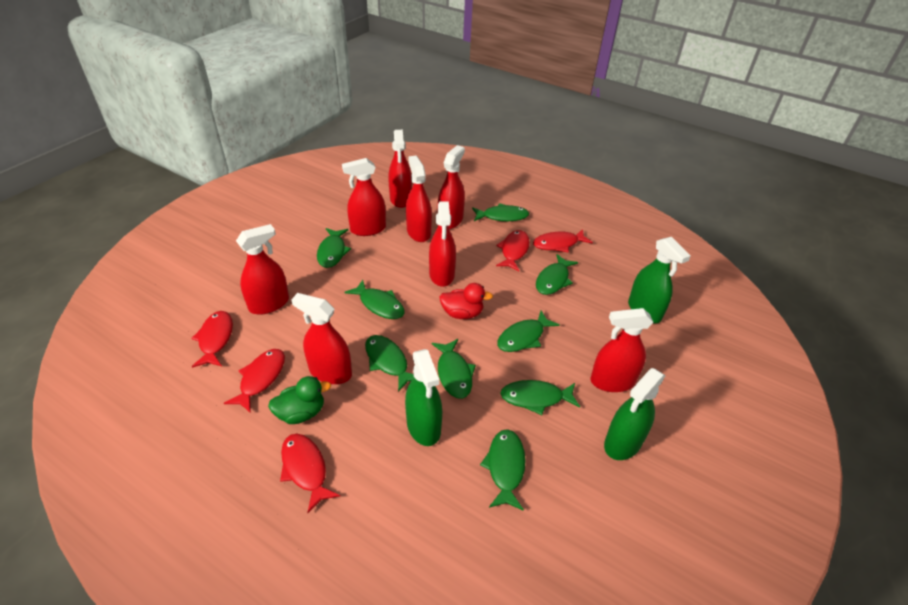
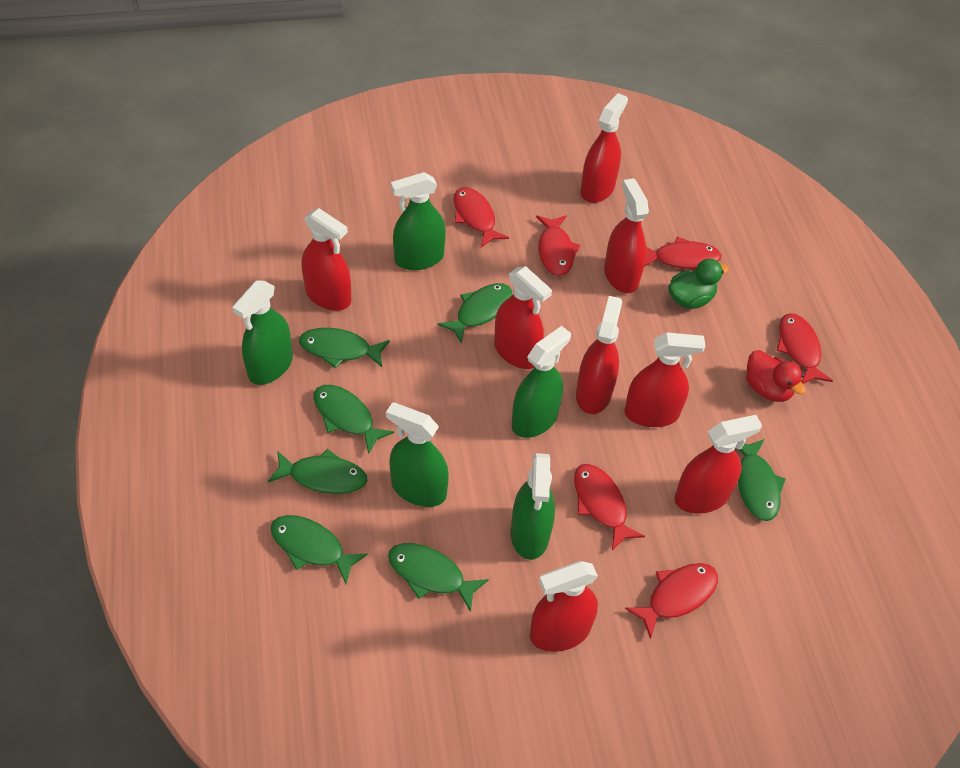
green fish: 9 -> 7
green spray bottle: 3 -> 5
red fish: 5 -> 6

